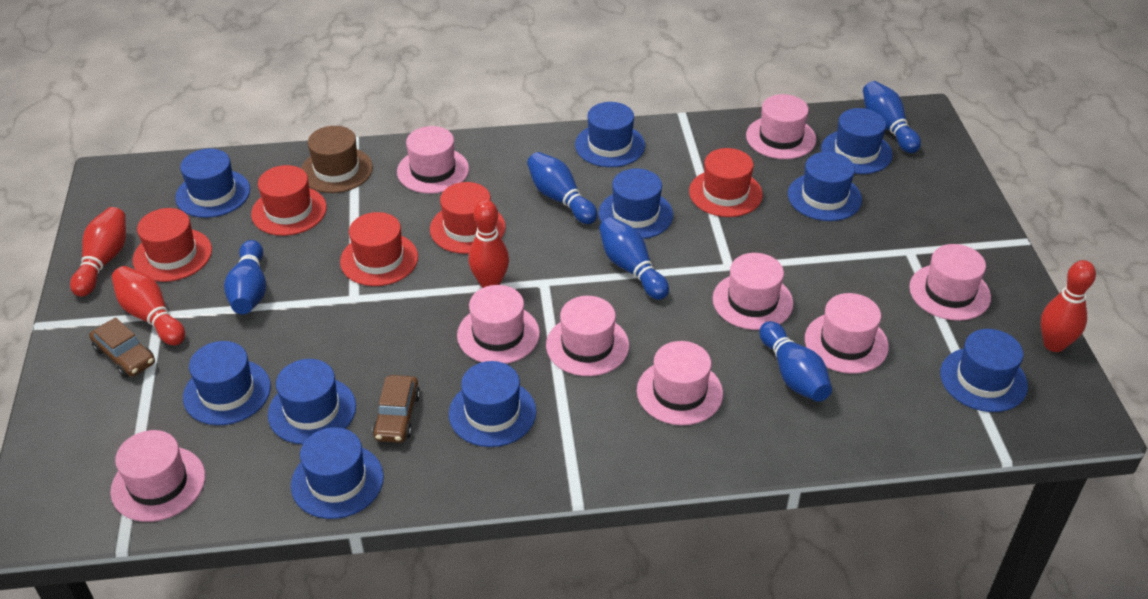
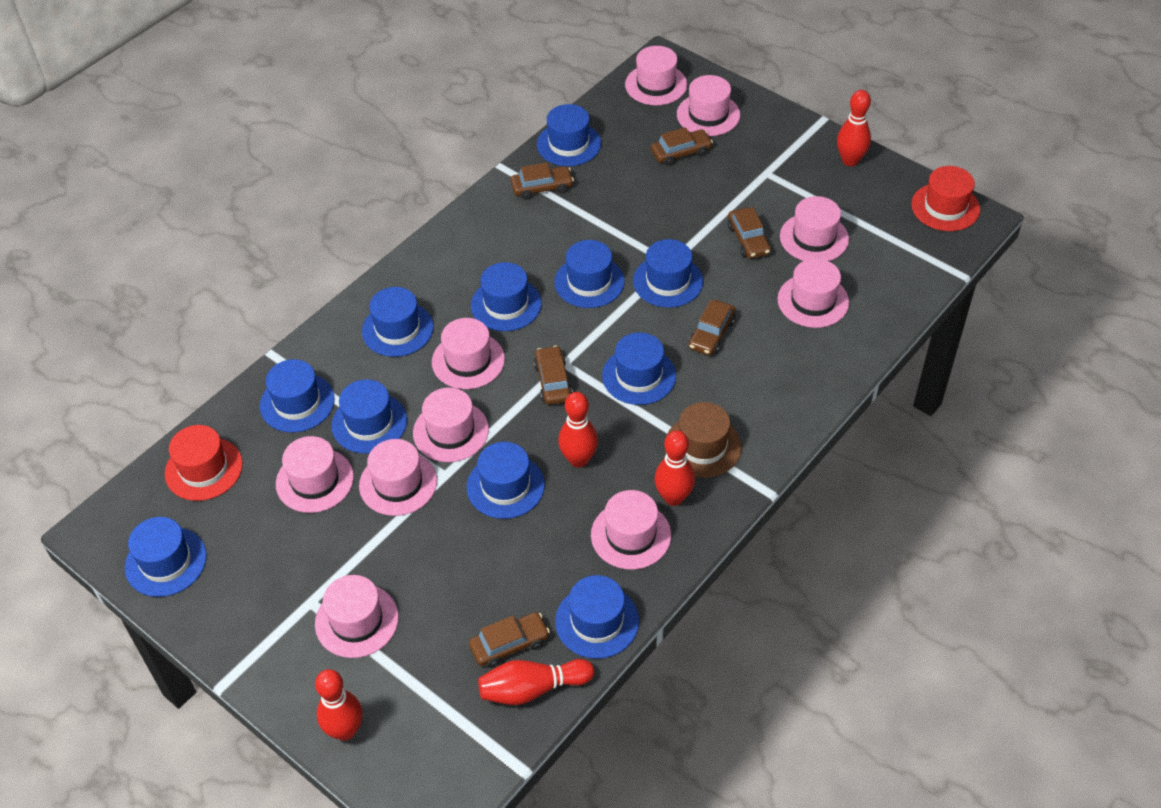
blue bowling pin: 5 -> 0
blue hat: 10 -> 11
brown car: 2 -> 6
pink hat: 9 -> 10
red bowling pin: 4 -> 5
red hat: 5 -> 2

